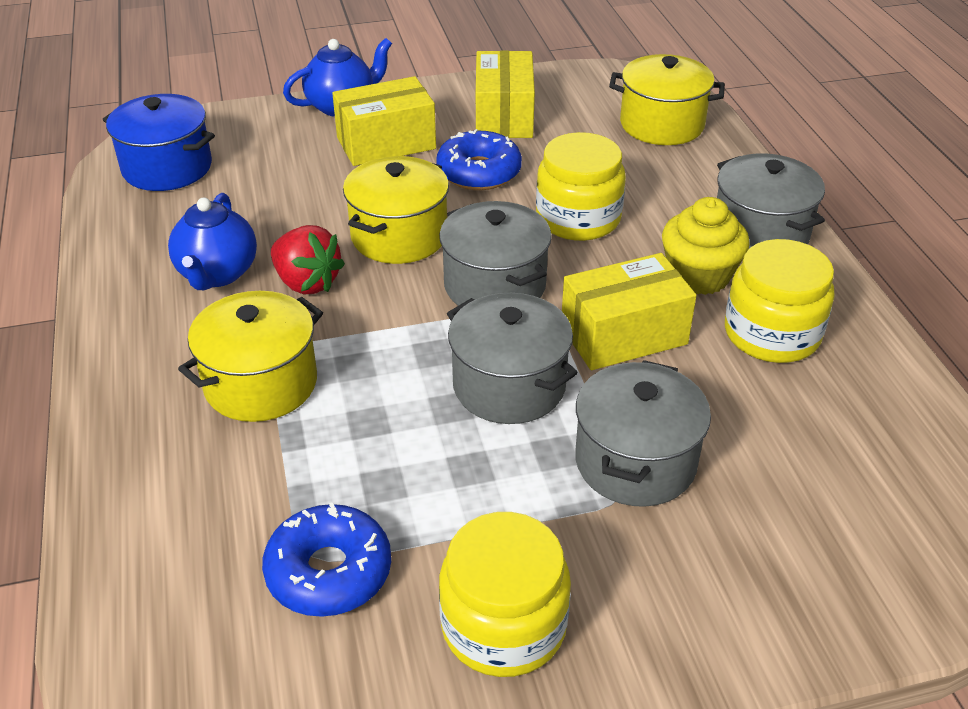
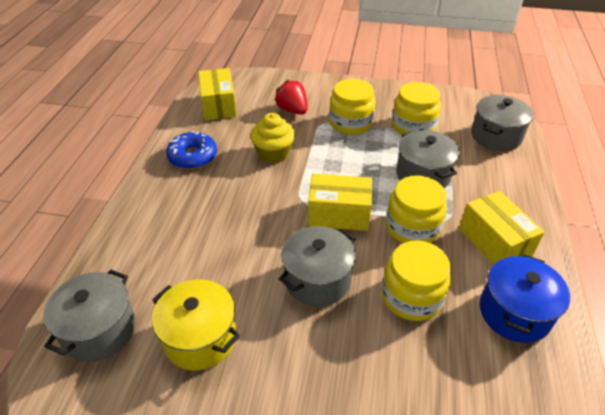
blue donut: 2 -> 1
blue teapot: 2 -> 0
yellow jar: 3 -> 4
yellow pot: 3 -> 1

